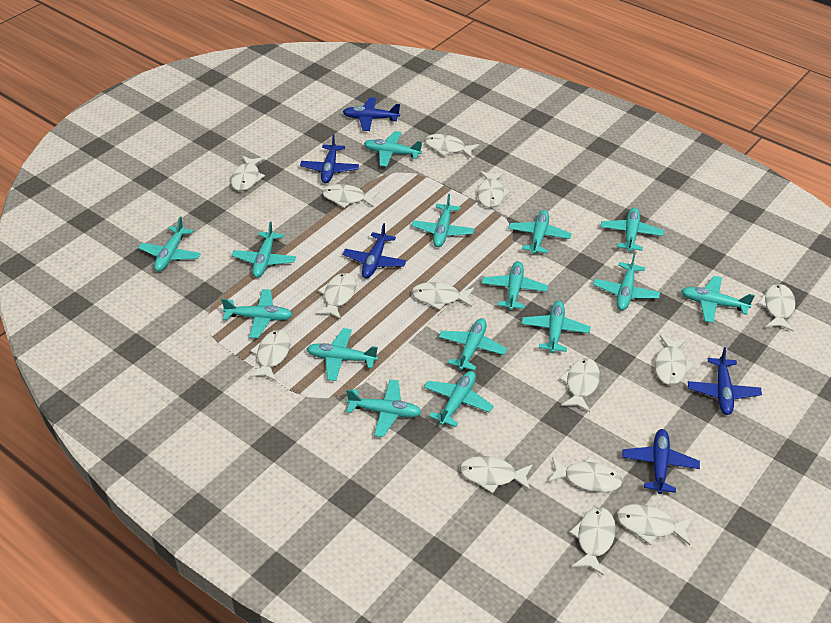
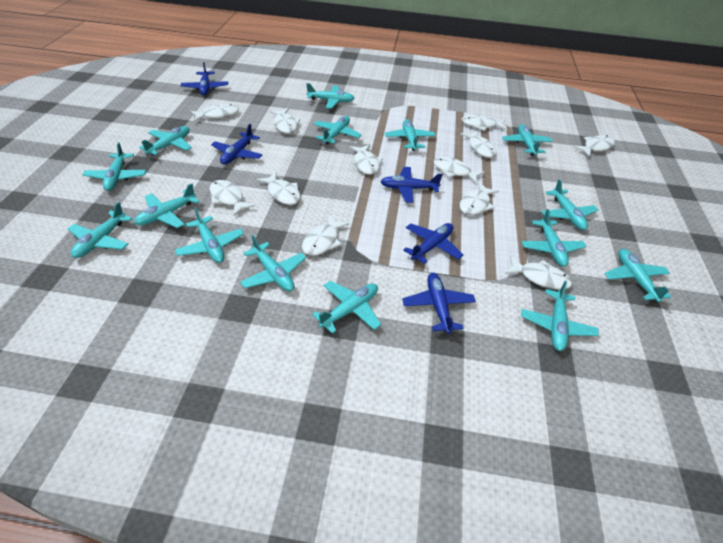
white fish: 14 -> 12

